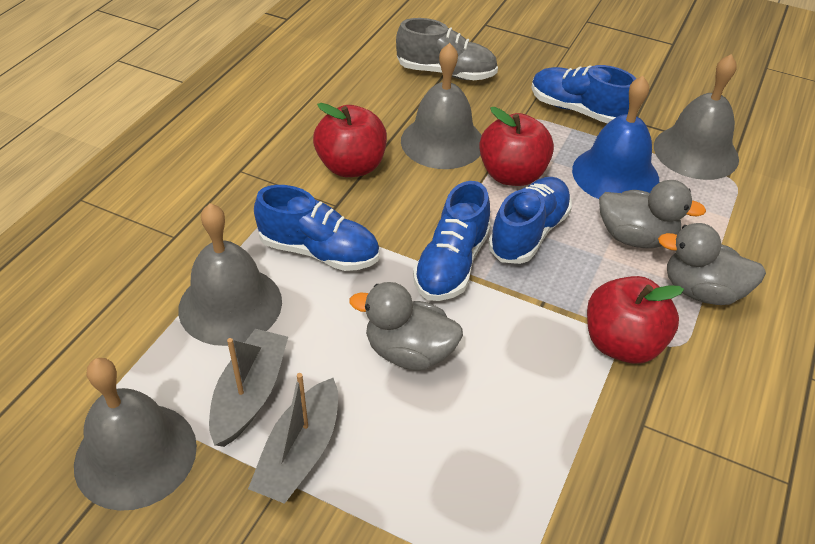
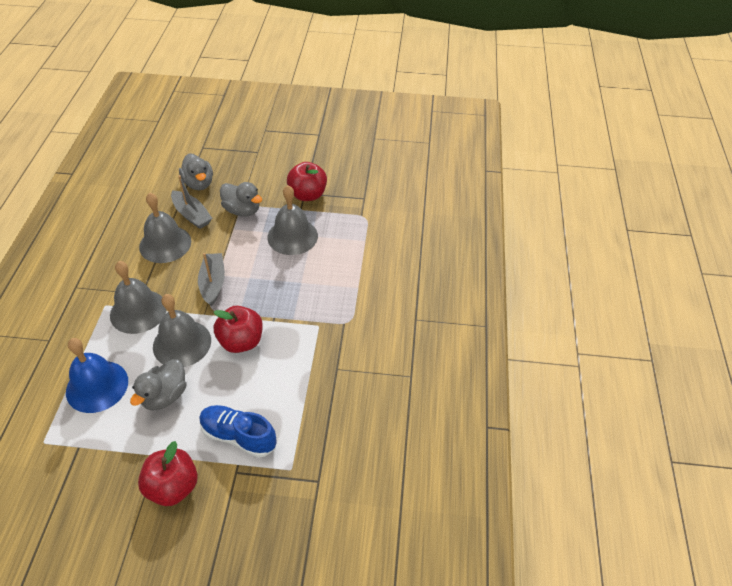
blue shoe: 4 -> 1
grey shoe: 1 -> 0

